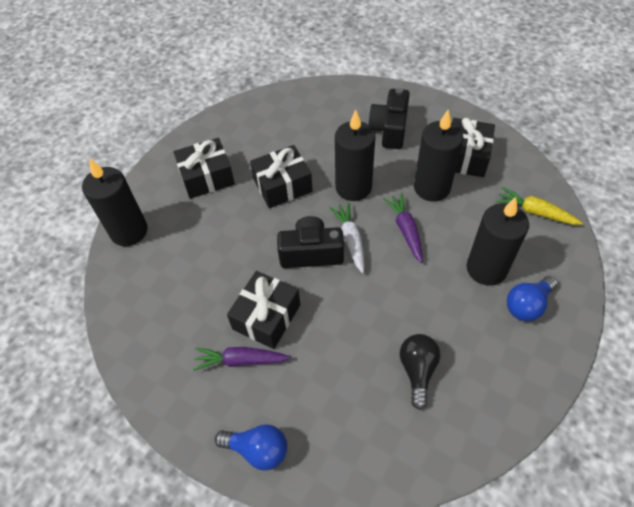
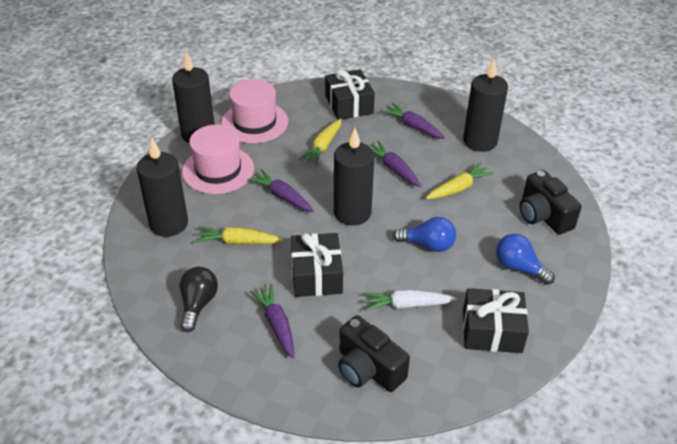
black gift: 4 -> 3
pink hat: 0 -> 2
purple carrot: 2 -> 4
yellow carrot: 1 -> 3

